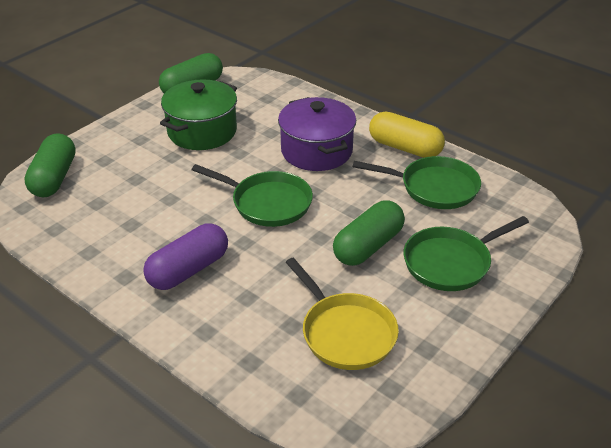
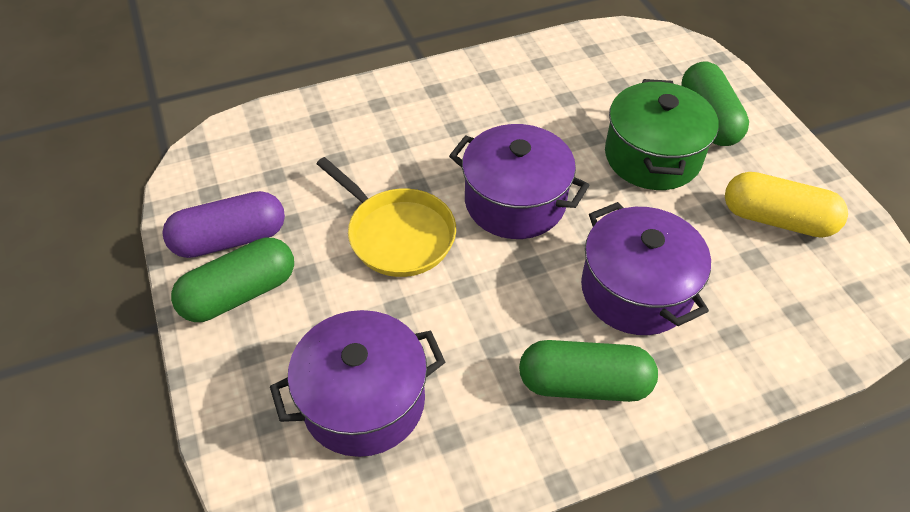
green pan: 3 -> 0
purple pot: 1 -> 3

